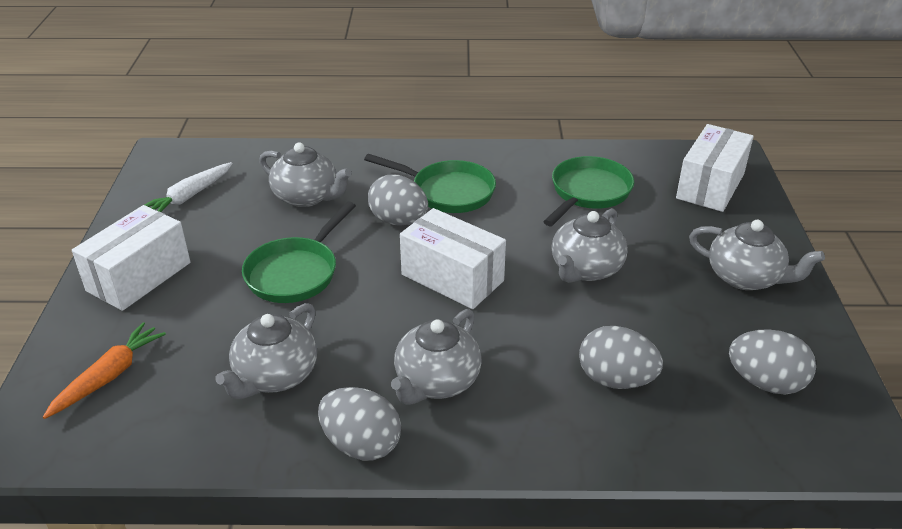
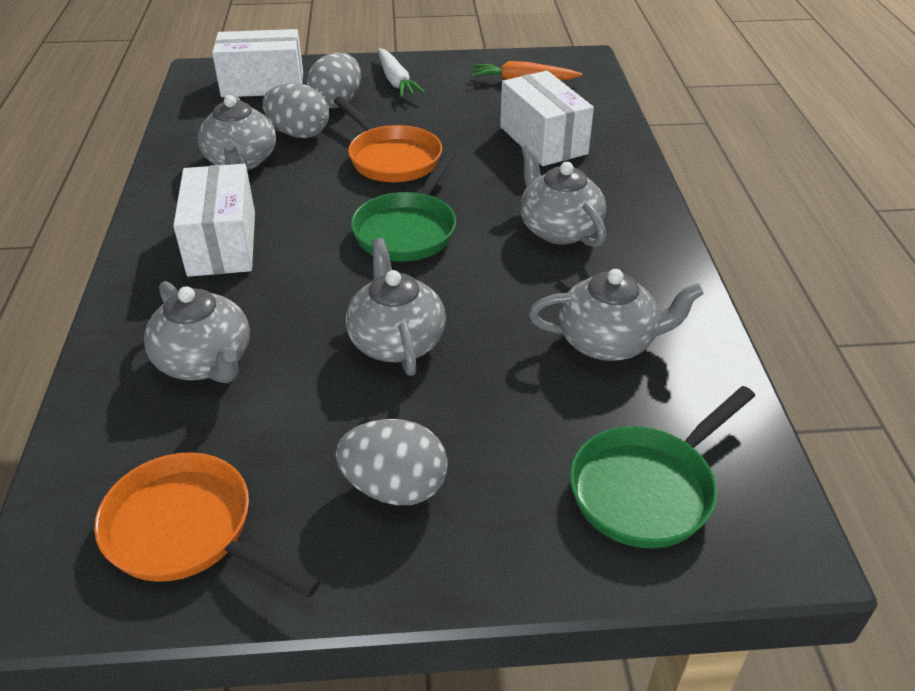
green pan: 3 -> 2
grey egg: 4 -> 3
orange pan: 0 -> 2

